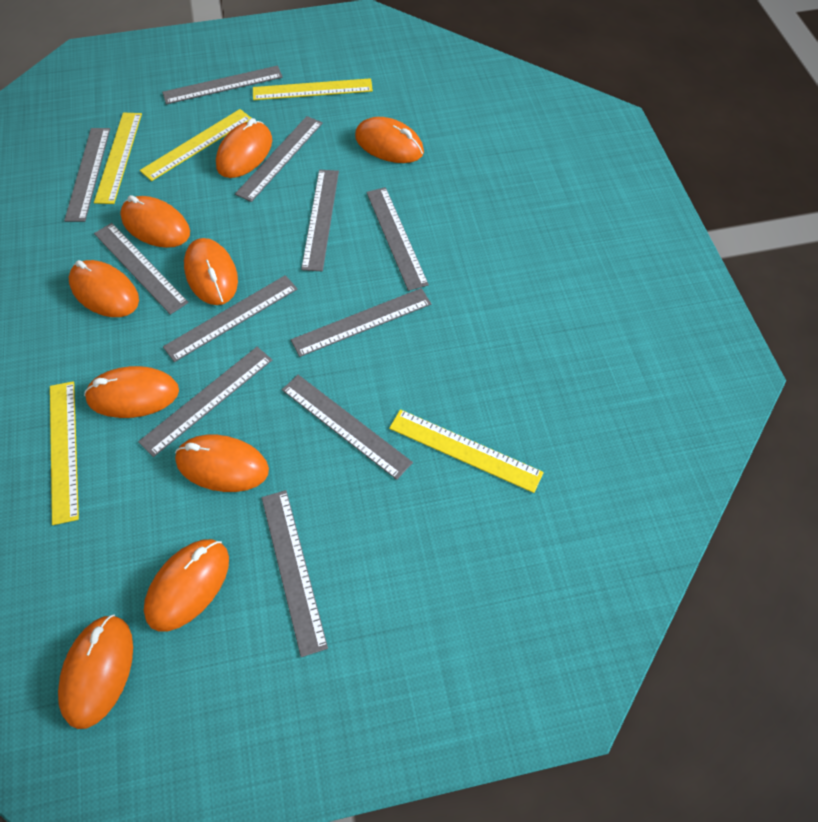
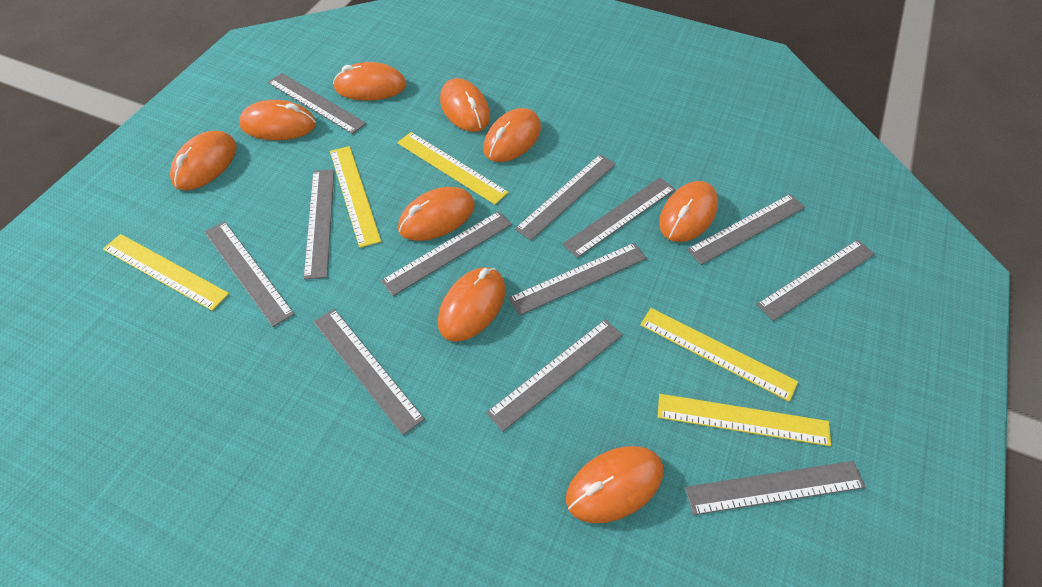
grey ruler: 11 -> 12

